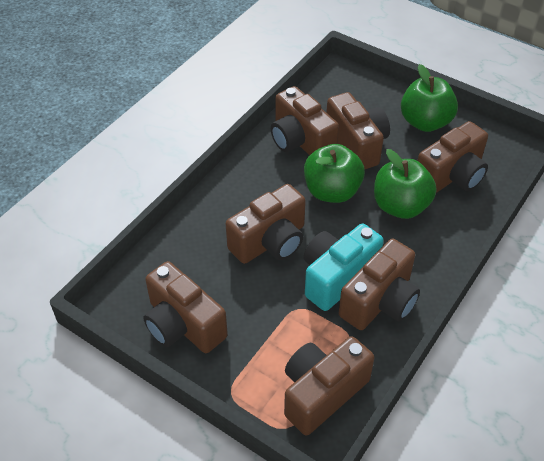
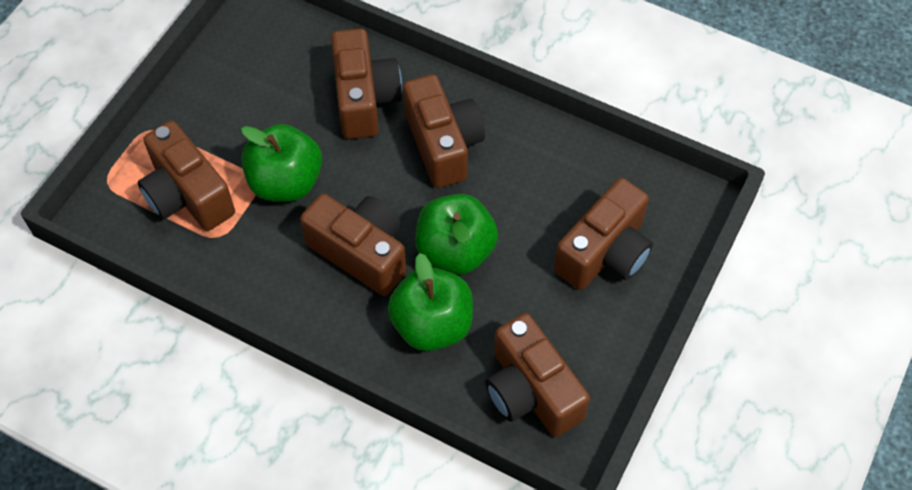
brown camera: 7 -> 6
turquoise camera: 1 -> 0

